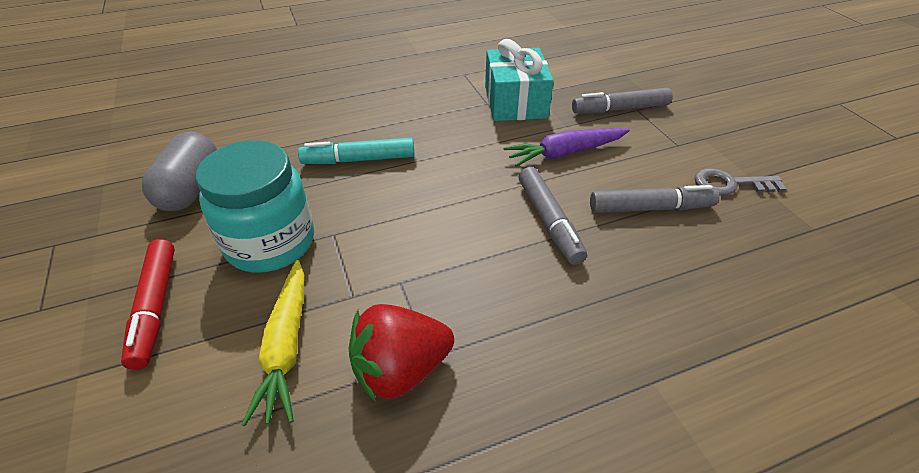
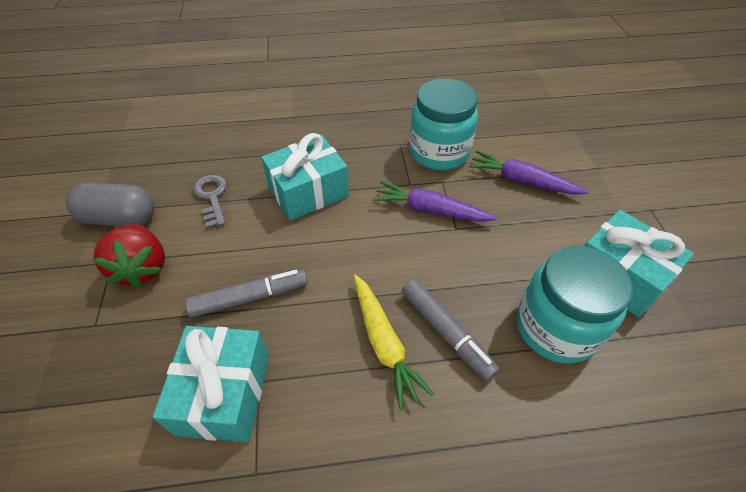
grey marker: 3 -> 2
purple carrot: 1 -> 2
red marker: 1 -> 0
turquoise gift: 1 -> 3
turquoise jar: 1 -> 2
turquoise marker: 1 -> 0

